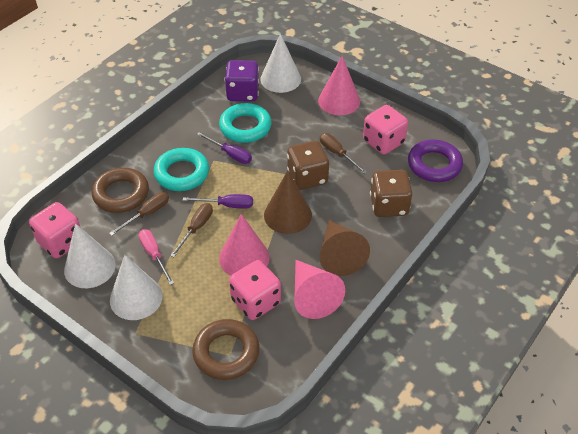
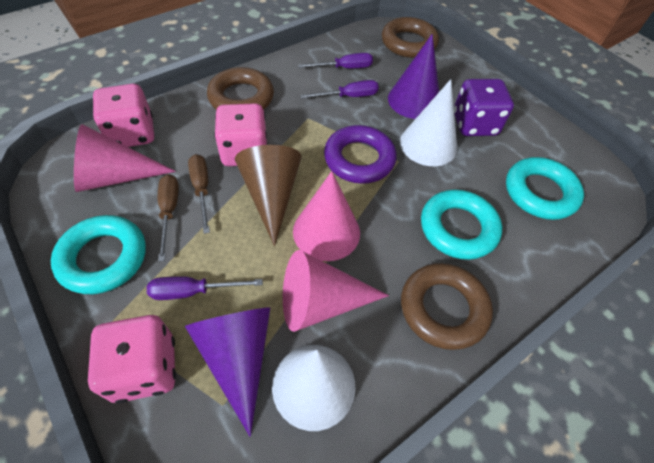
brown cone: 2 -> 1
brown dice: 2 -> 0
brown ring: 2 -> 3
brown screwdriver: 3 -> 2
pink screwdriver: 1 -> 0
purple cone: 0 -> 2
purple screwdriver: 2 -> 3
turquoise ring: 2 -> 3
white cone: 3 -> 2

